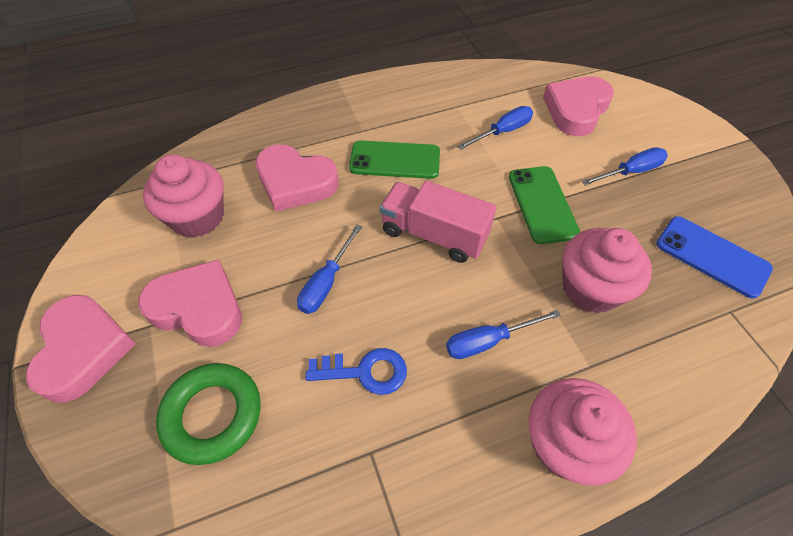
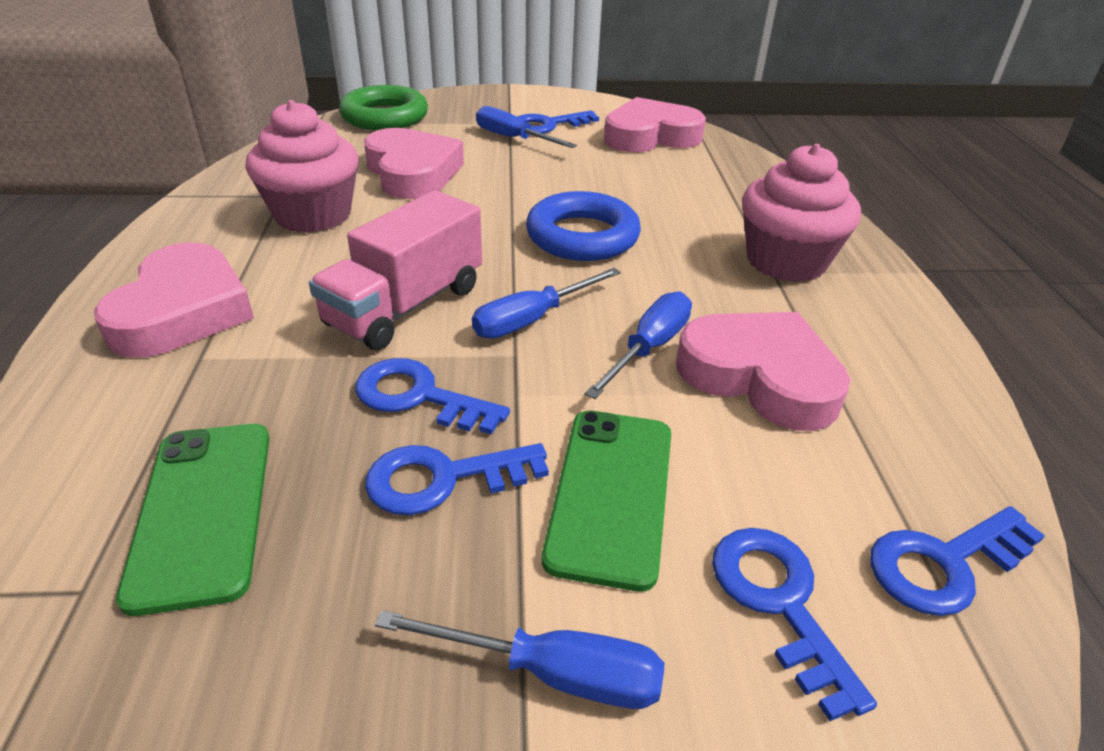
blue key: 1 -> 5
blue phone: 1 -> 0
blue ring: 0 -> 1
pink cupcake: 3 -> 2

